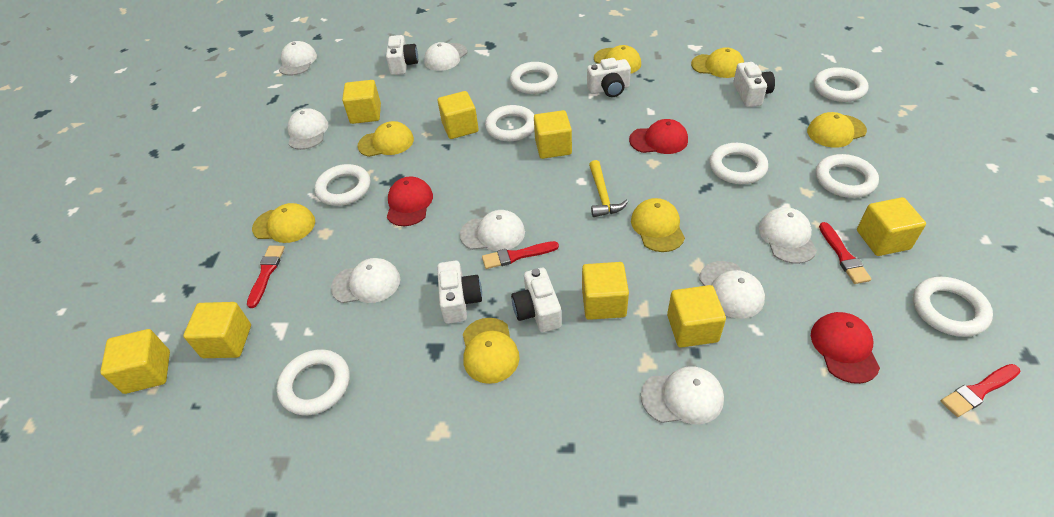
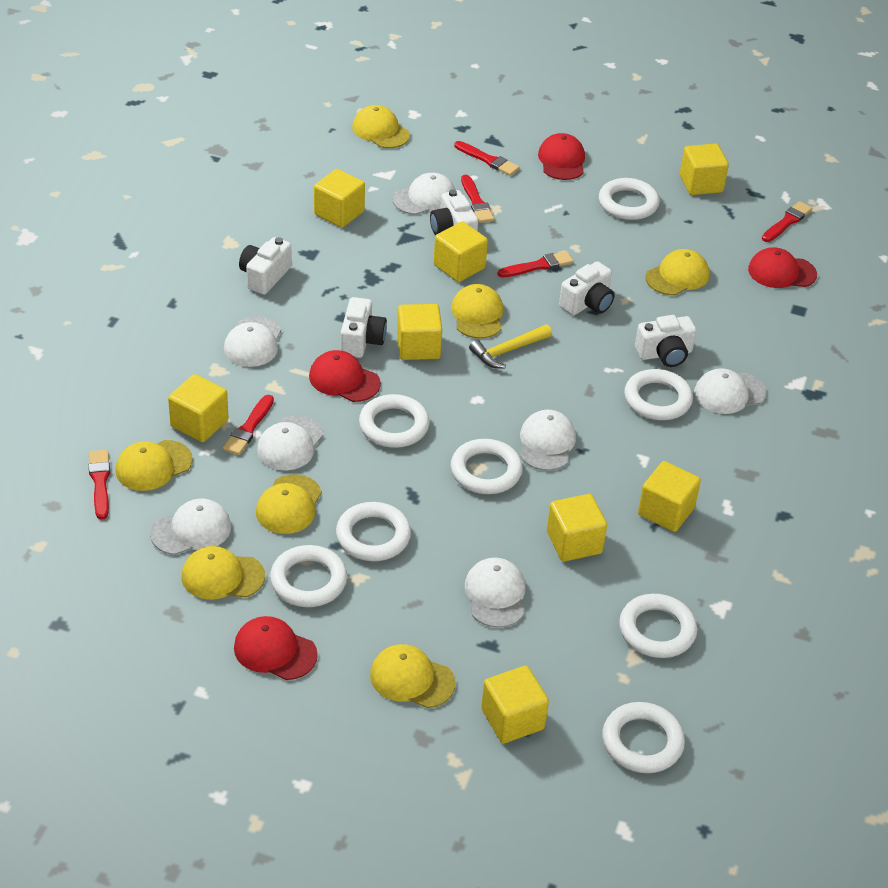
red brush: 4 -> 6
red cap: 3 -> 4
white cap: 8 -> 7

